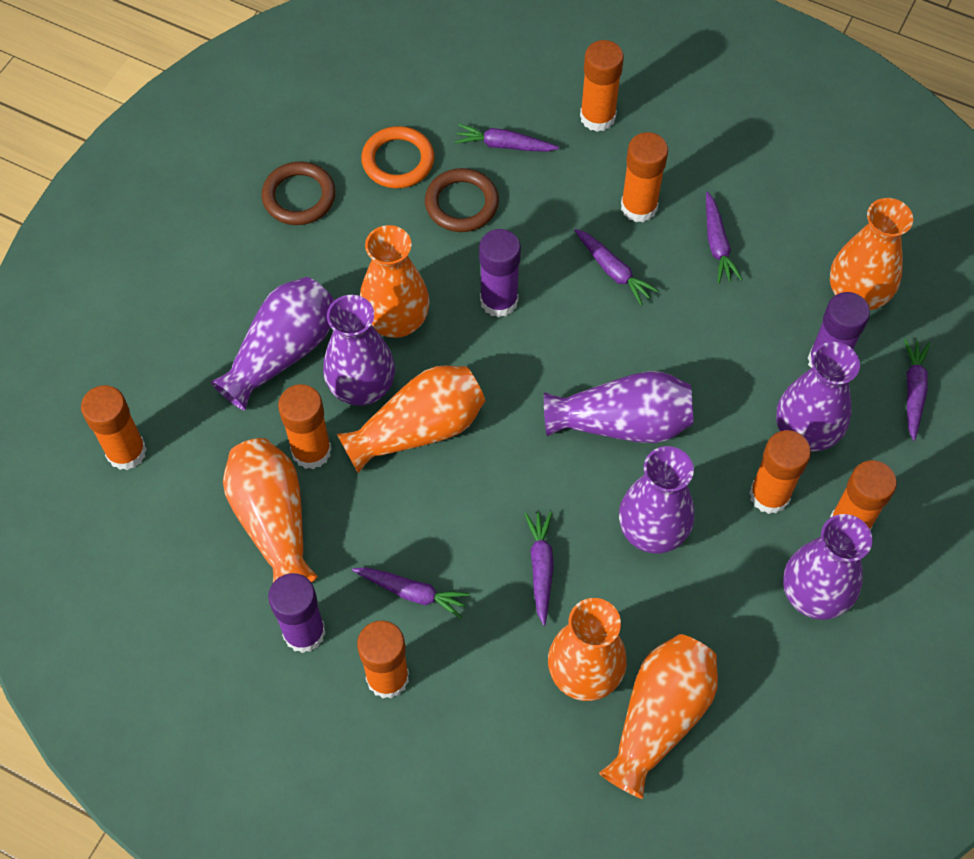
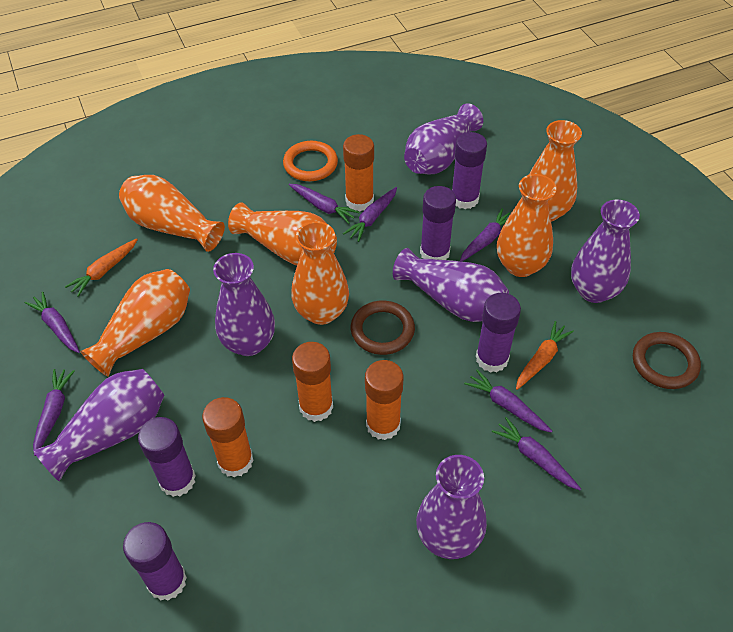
orange carrot: 0 -> 2
orange glue stick: 7 -> 4
purple carrot: 6 -> 7
purple glue stick: 3 -> 5

